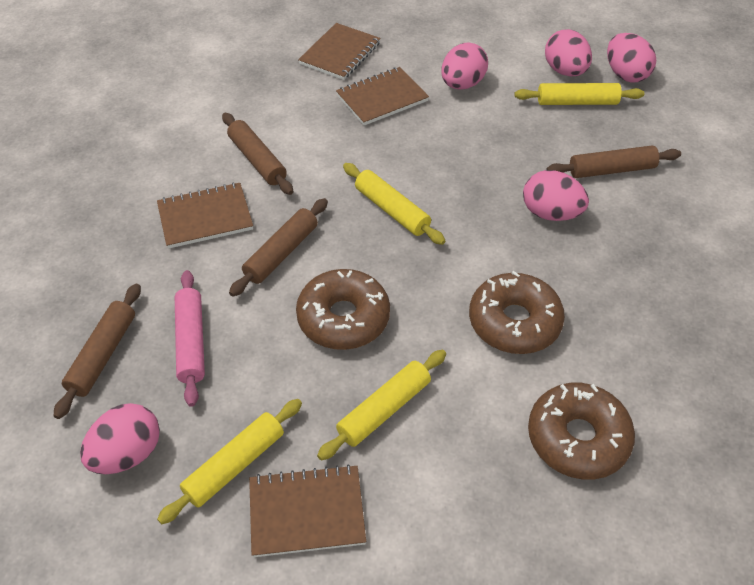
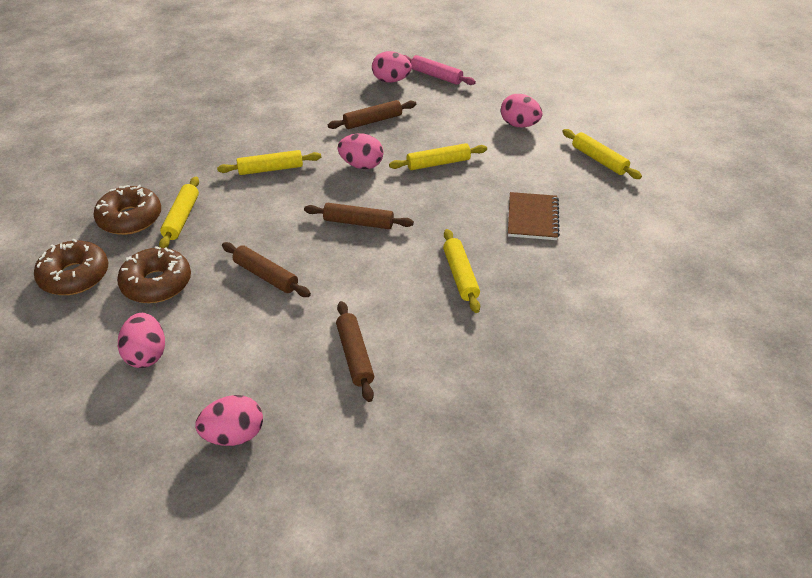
brown notebook: 4 -> 1
yellow rolling pin: 4 -> 5

